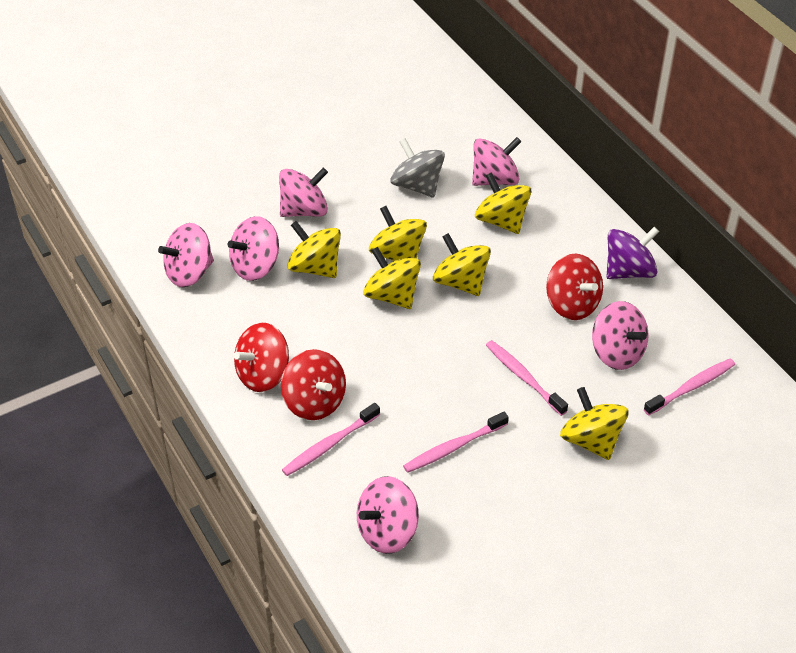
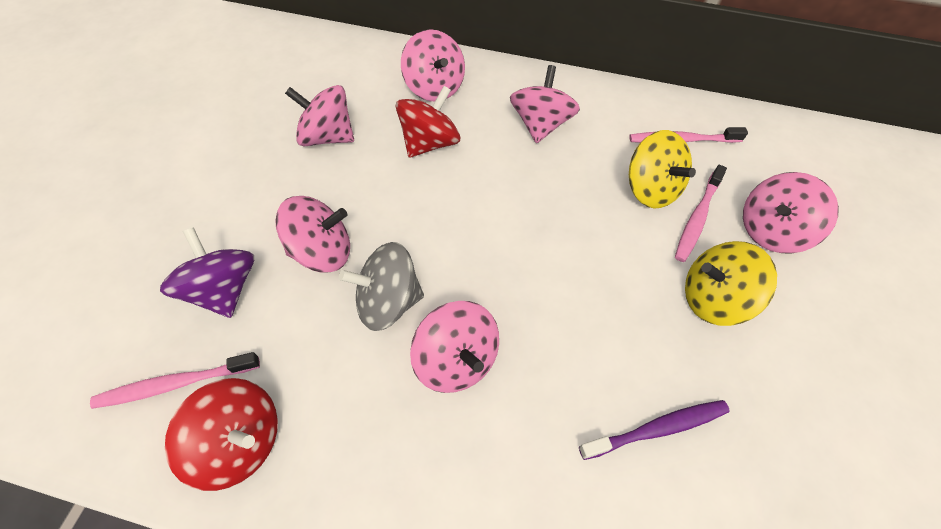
pink toothbrush: 4 -> 3
purple toothbrush: 0 -> 1
red spinning top: 3 -> 2
yellow spinning top: 6 -> 2

